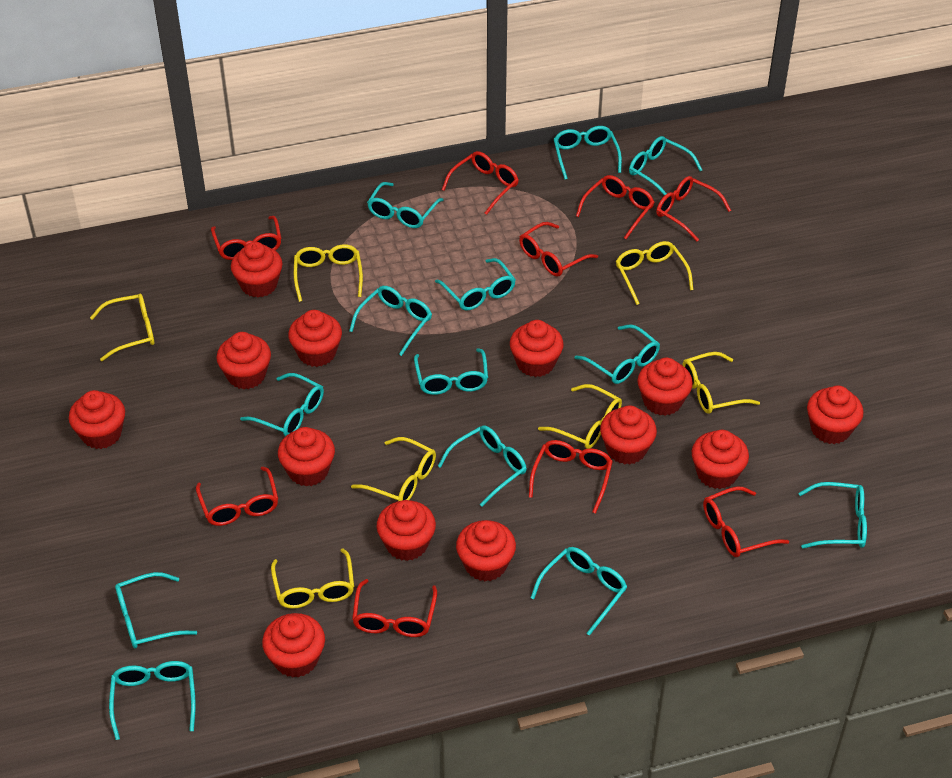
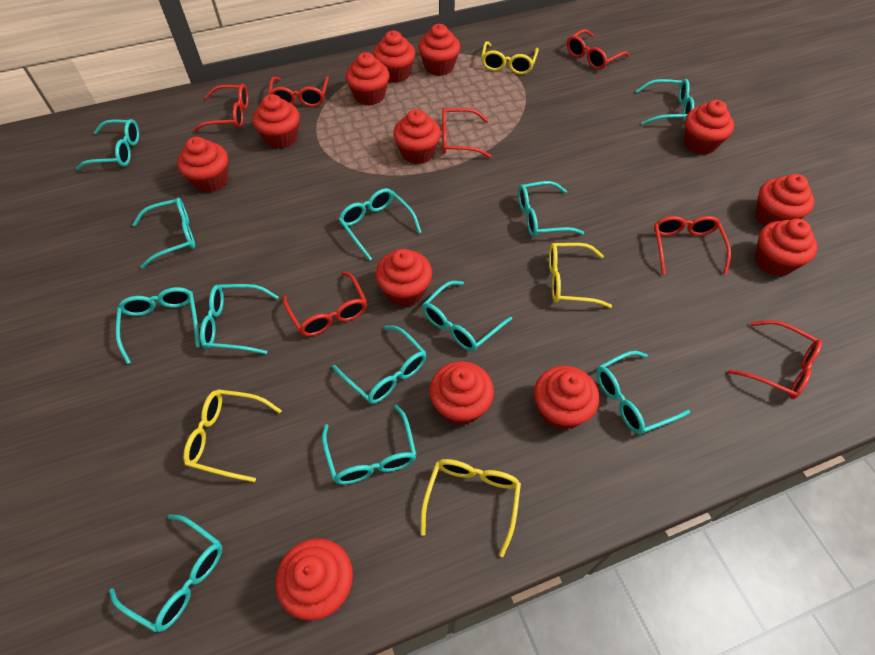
red glasses: 9 -> 7
turquoise glasses: 13 -> 12
yellow glasses: 7 -> 4

